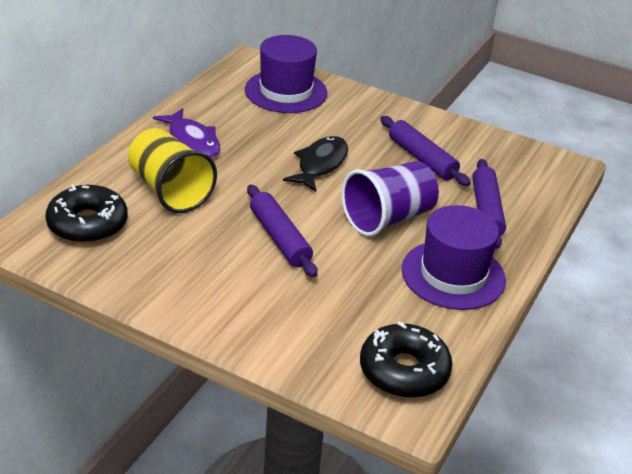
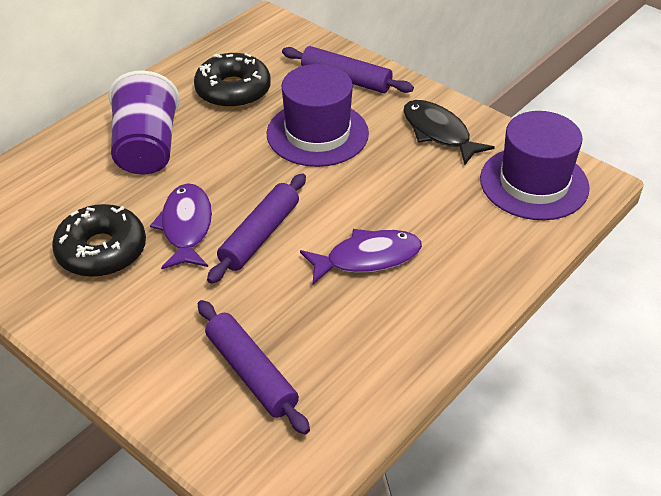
purple fish: 1 -> 2
yellow cup: 1 -> 0

